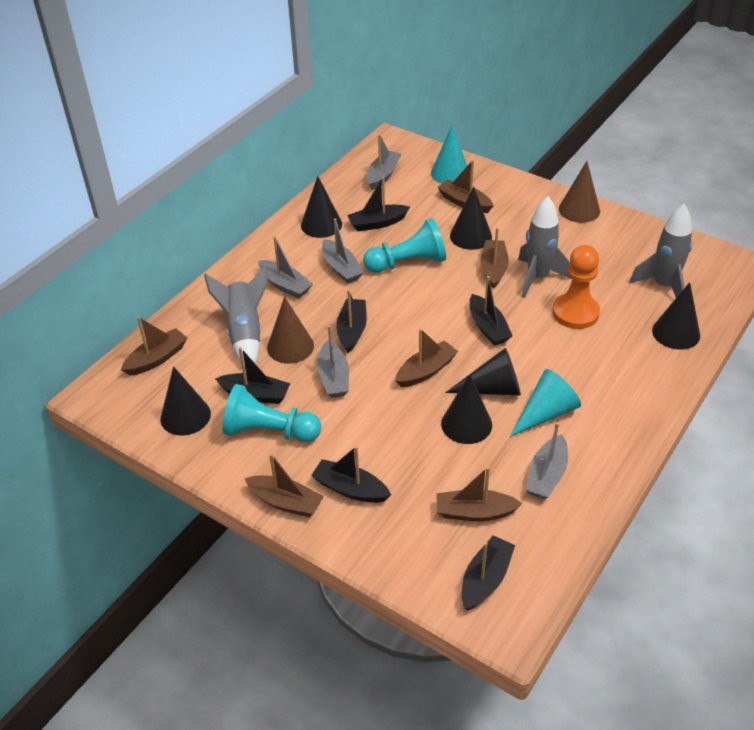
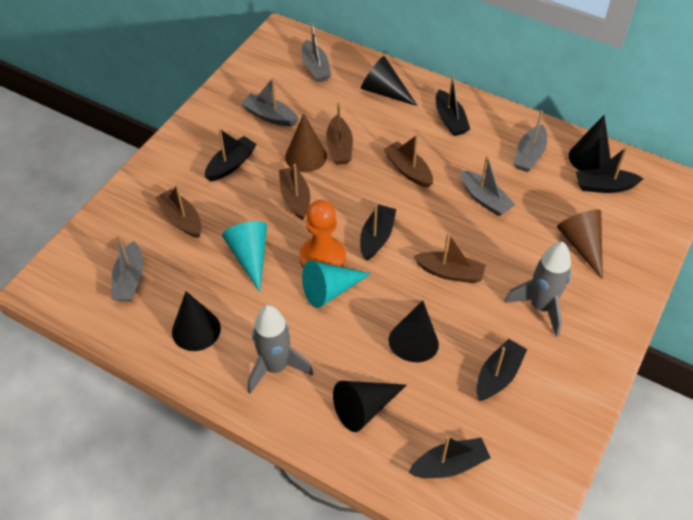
black cone: 6 -> 5
brown boat: 6 -> 5
grey rocket: 3 -> 2
turquoise pawn: 2 -> 0

